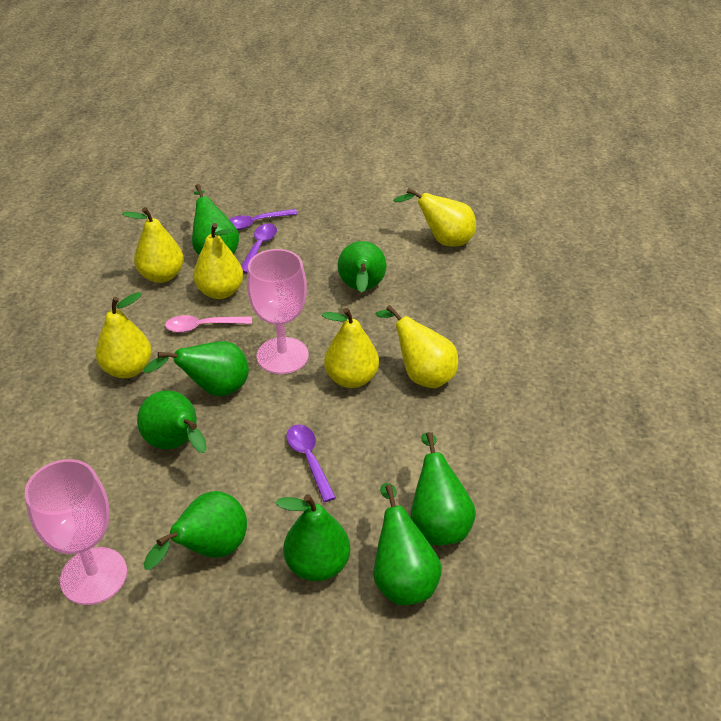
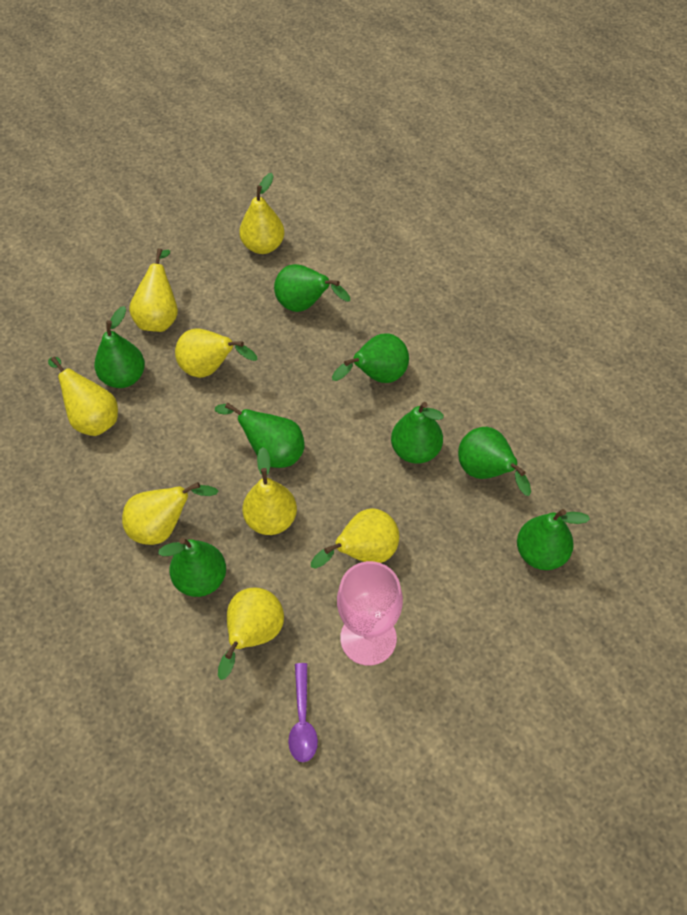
pink goblet: 2 -> 1
pink spoon: 1 -> 0
purple spoon: 3 -> 1
yellow pear: 6 -> 8

